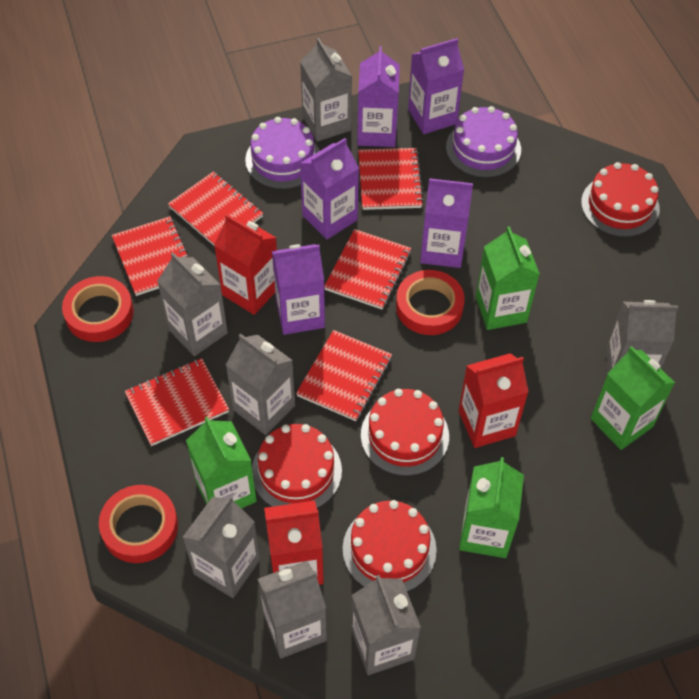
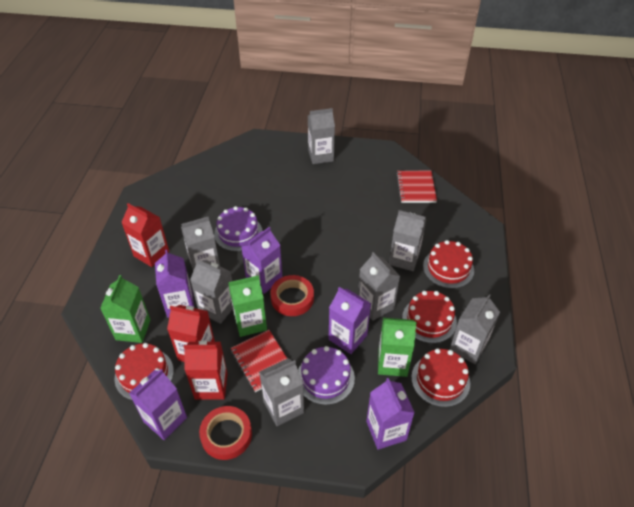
green carton: 4 -> 3
red notebook: 6 -> 2
red tape: 3 -> 2

